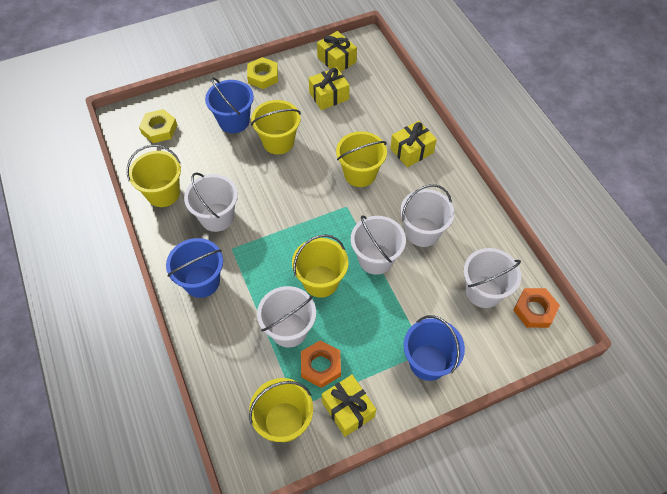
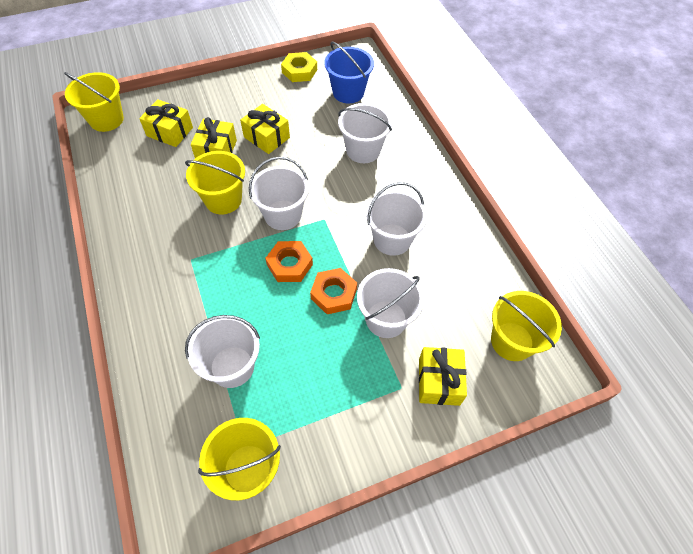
blue bucket: 3 -> 1
yellow bucket: 5 -> 4
yellow nut: 2 -> 1

